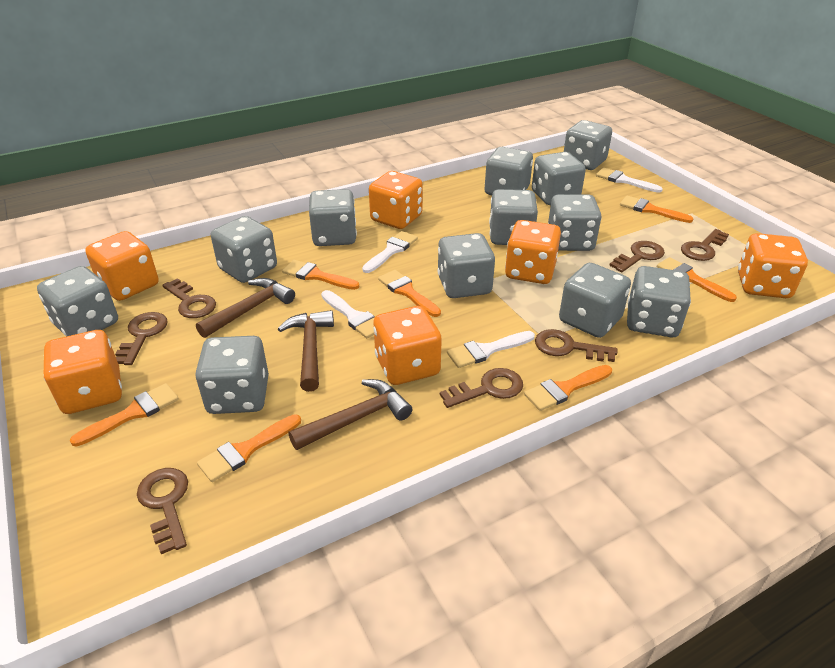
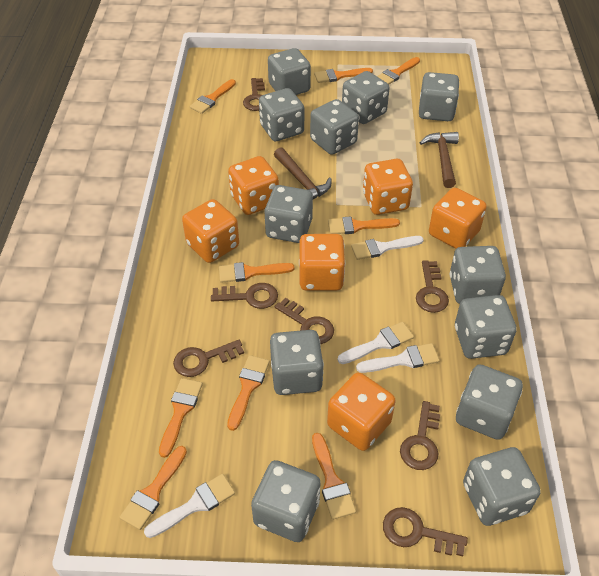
brown hammer: 3 -> 2
orange brush: 7 -> 9

